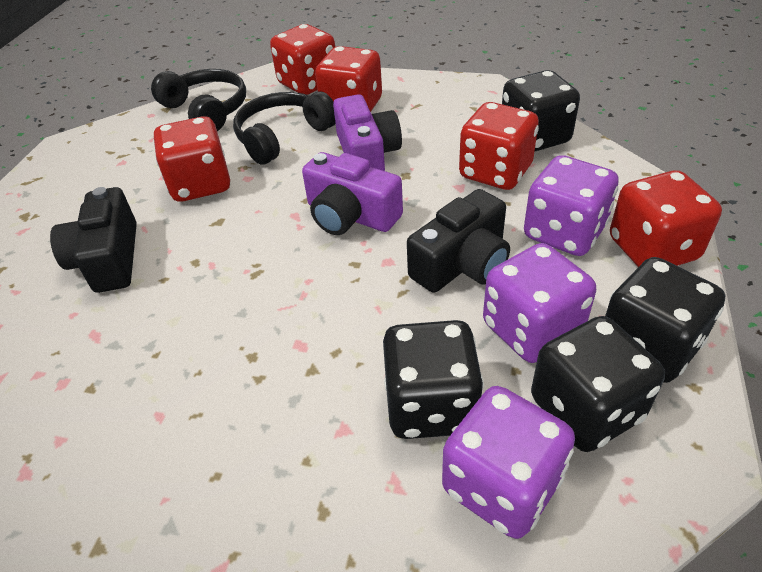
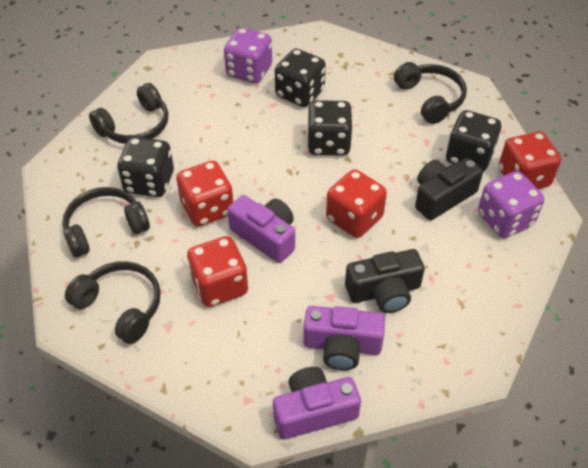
black headphones: 2 -> 4
purple camera: 2 -> 3
purple dice: 3 -> 2
red dice: 5 -> 4

